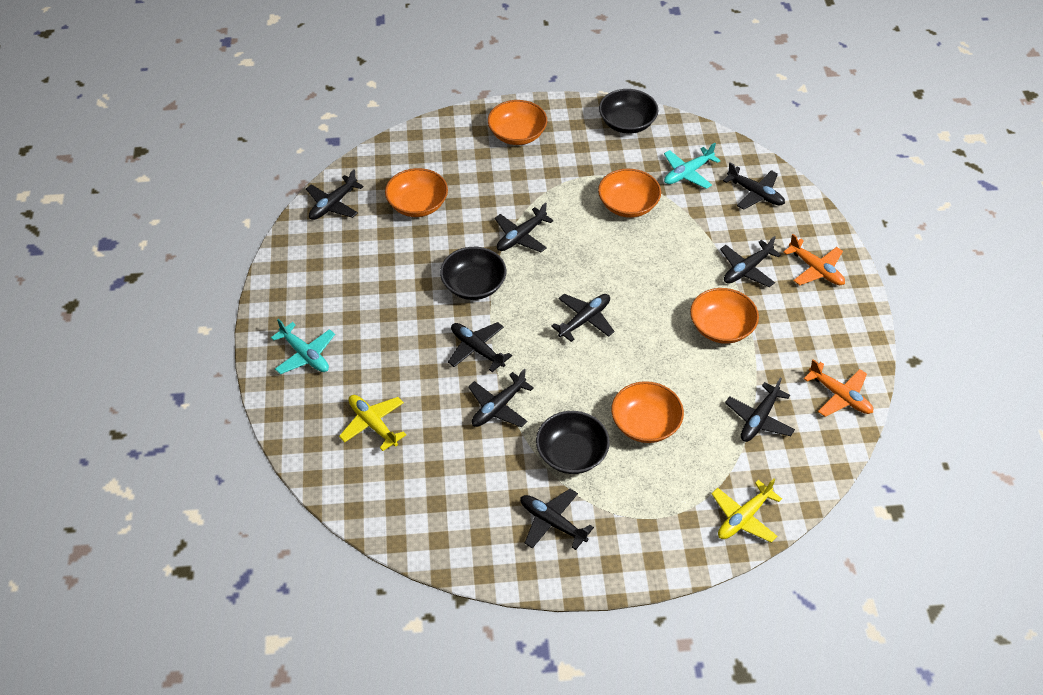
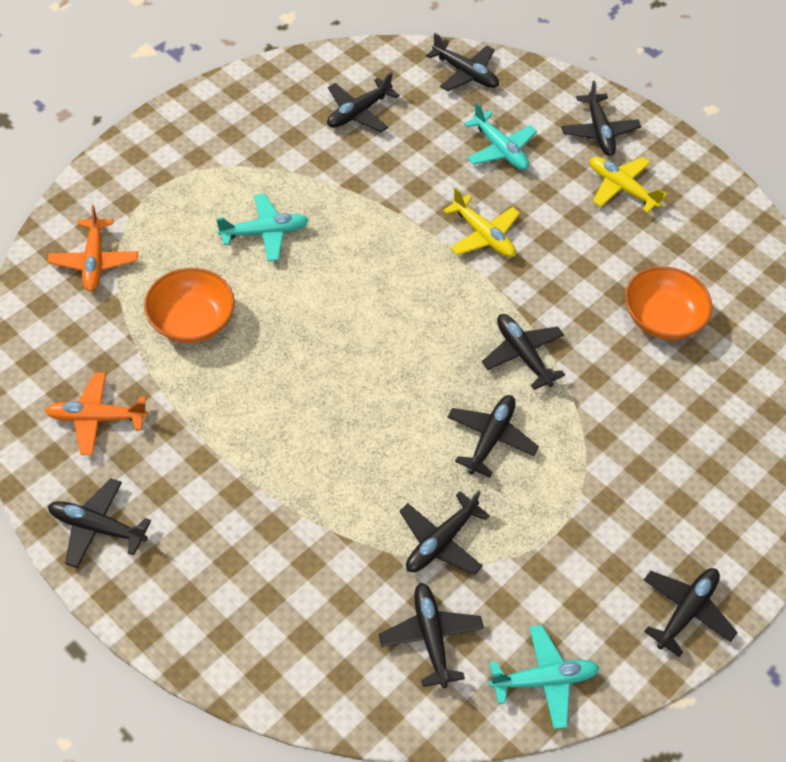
black bowl: 3 -> 0
orange bowl: 5 -> 2
turquoise plane: 2 -> 3

